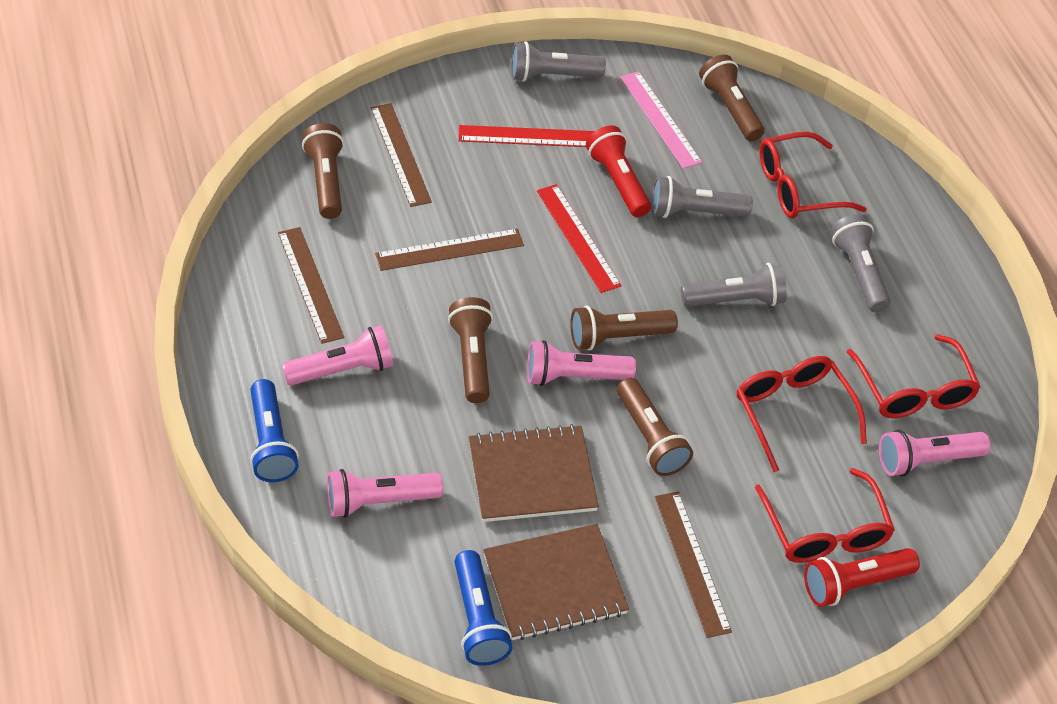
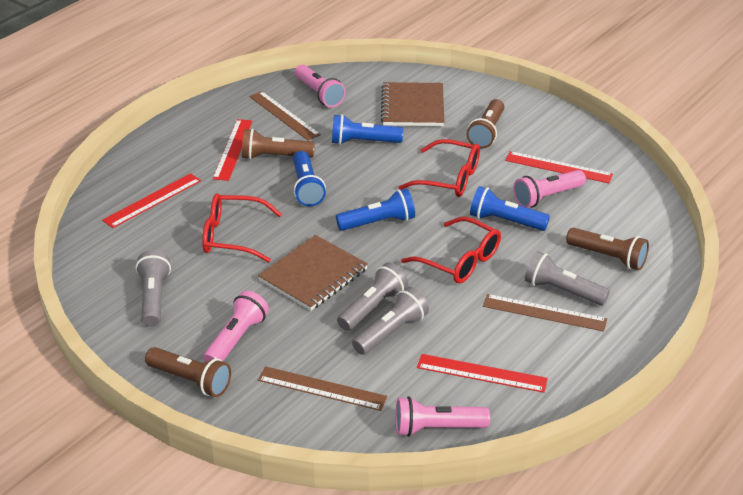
blue flashlight: 2 -> 4
brown flashlight: 5 -> 4
brown ruler: 4 -> 3
pink ruler: 1 -> 0
red flashlight: 2 -> 0
red glasses: 4 -> 3
red ruler: 2 -> 4

